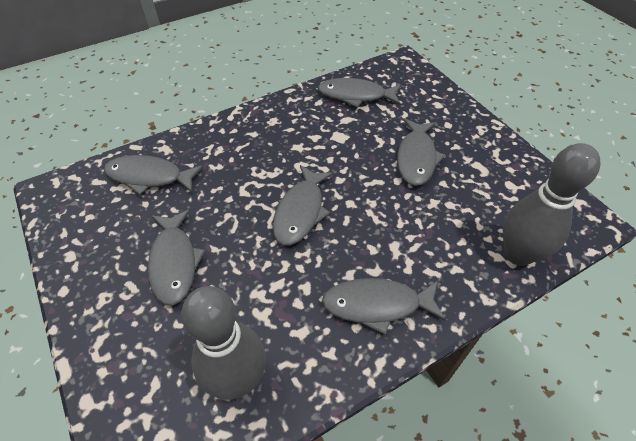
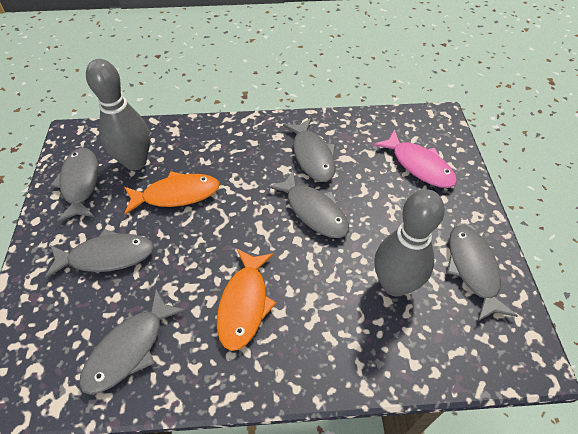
orange fish: 0 -> 2
pink fish: 0 -> 1

